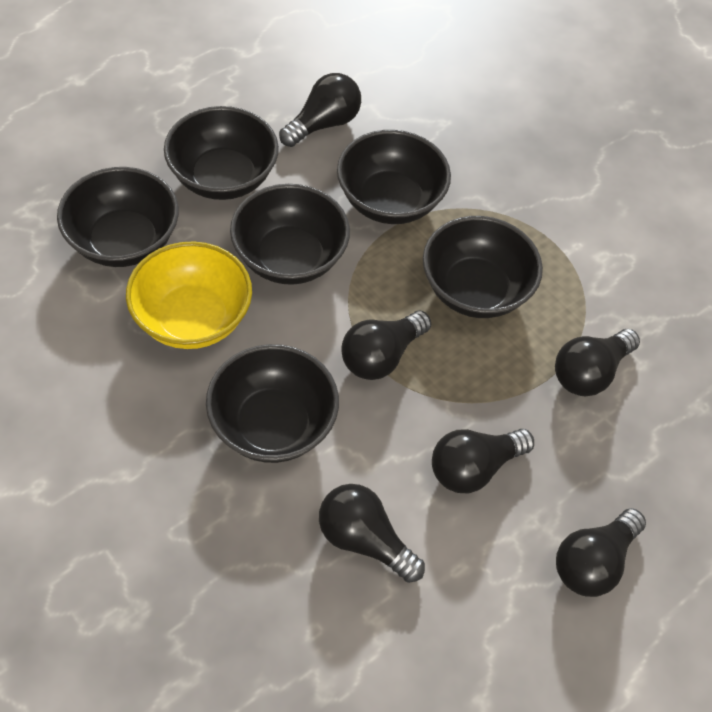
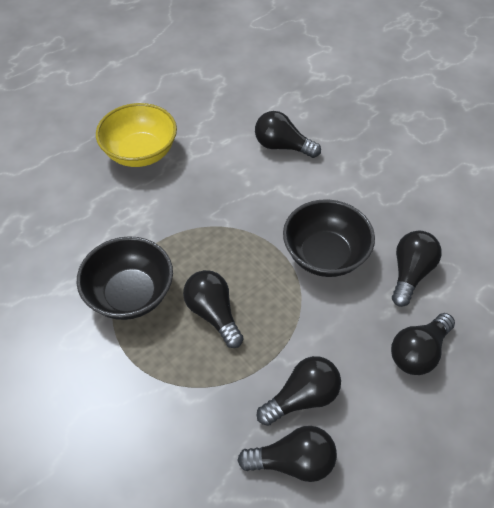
black bowl: 6 -> 2

